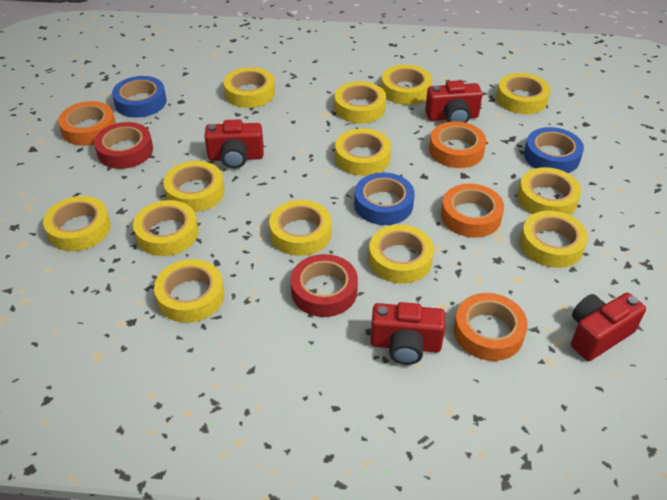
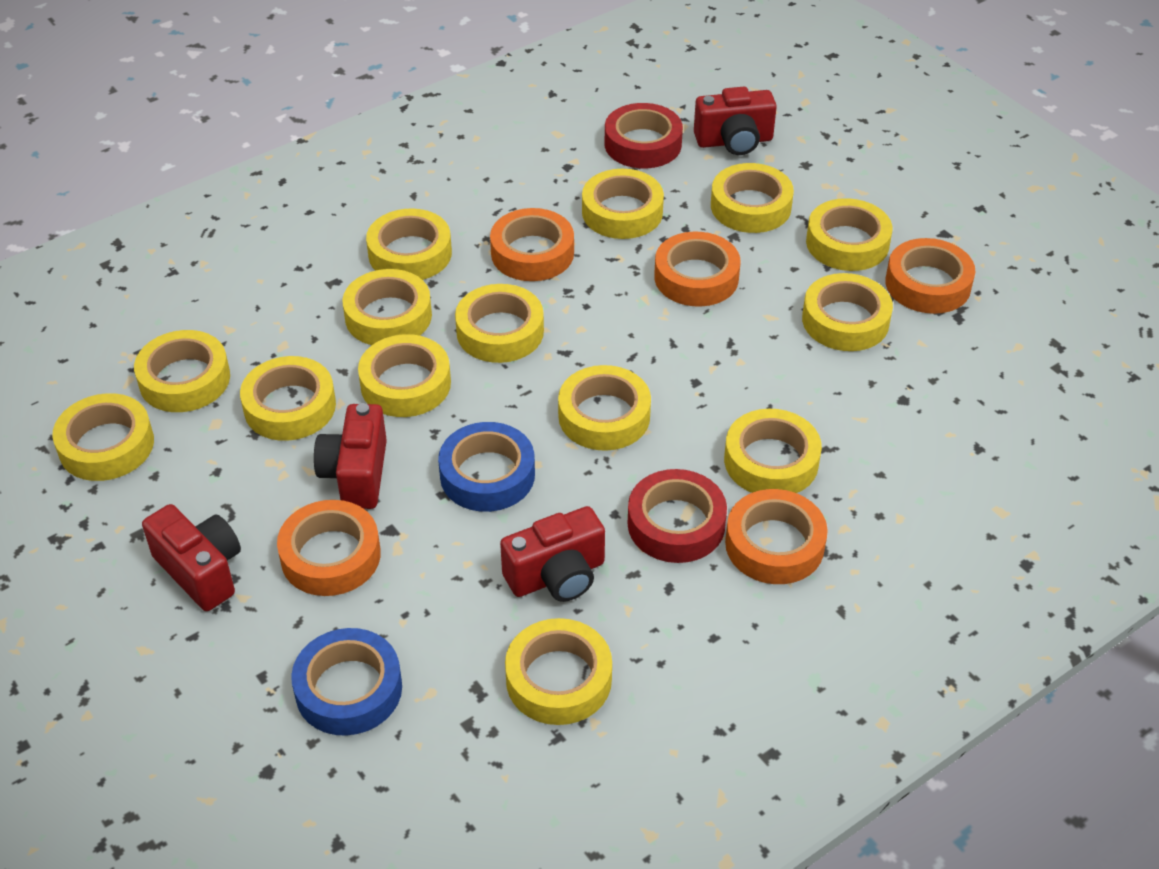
blue tape: 3 -> 2
orange tape: 4 -> 5
yellow tape: 13 -> 14

